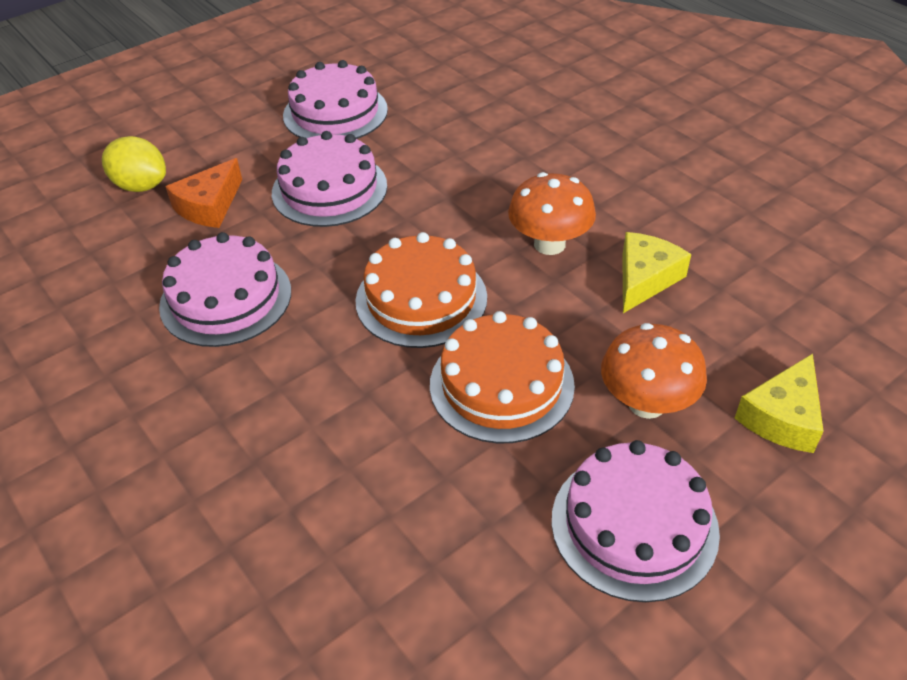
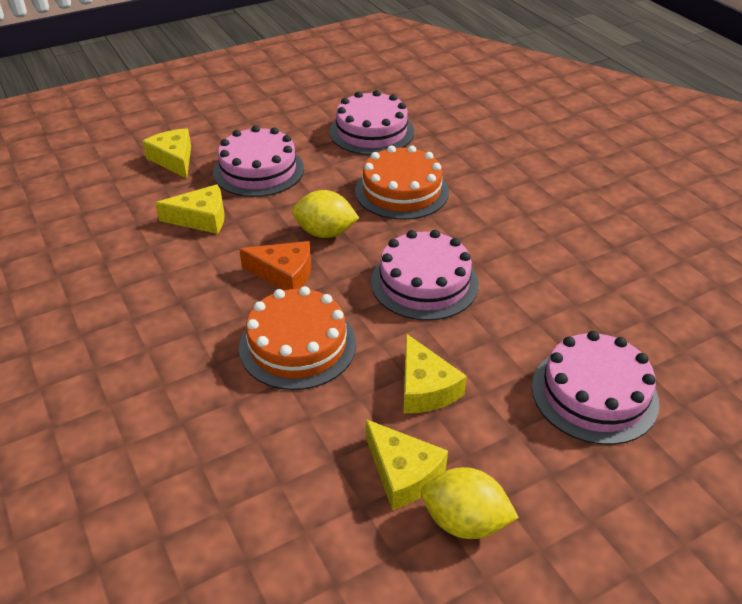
orange mushroom: 2 -> 0
yellow cheese: 2 -> 4
yellow lemon: 1 -> 2

